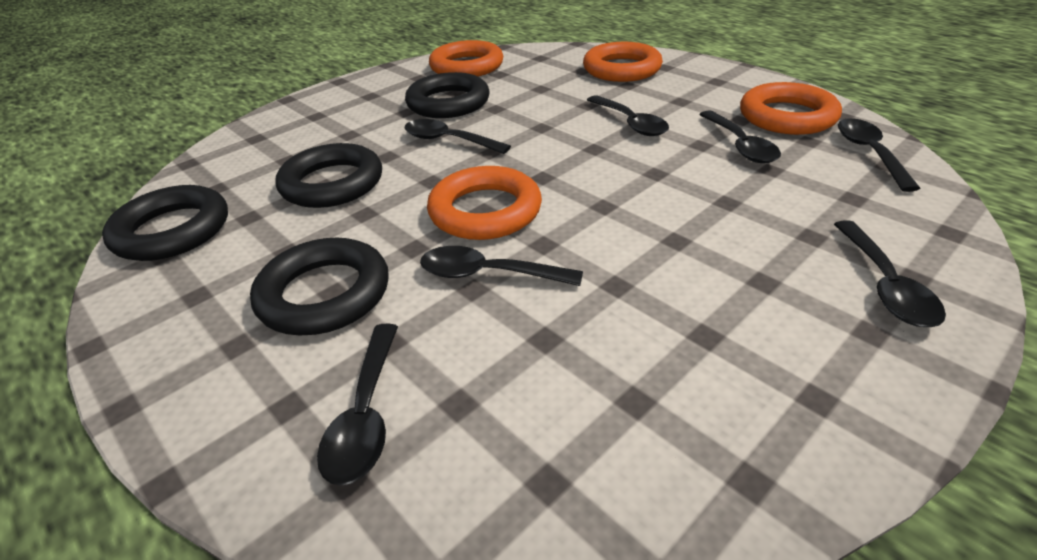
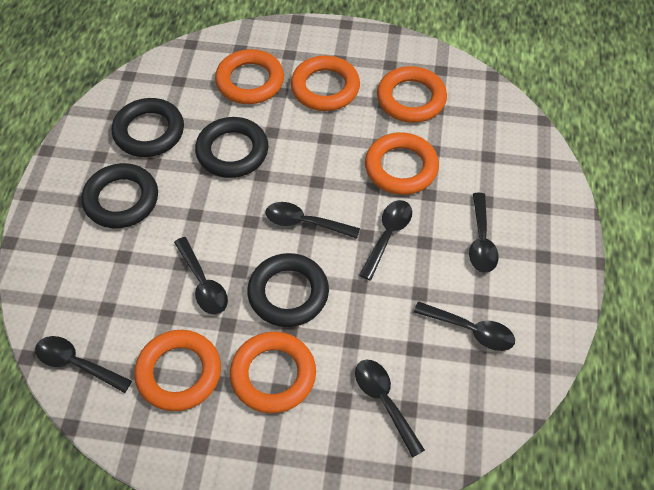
orange ring: 4 -> 6

